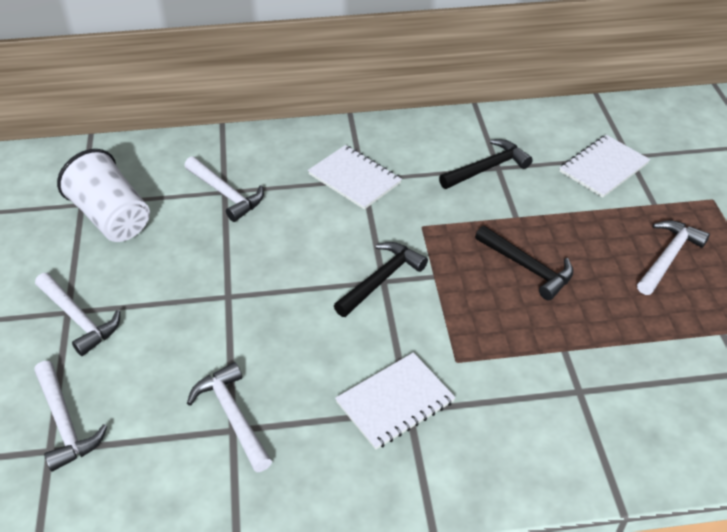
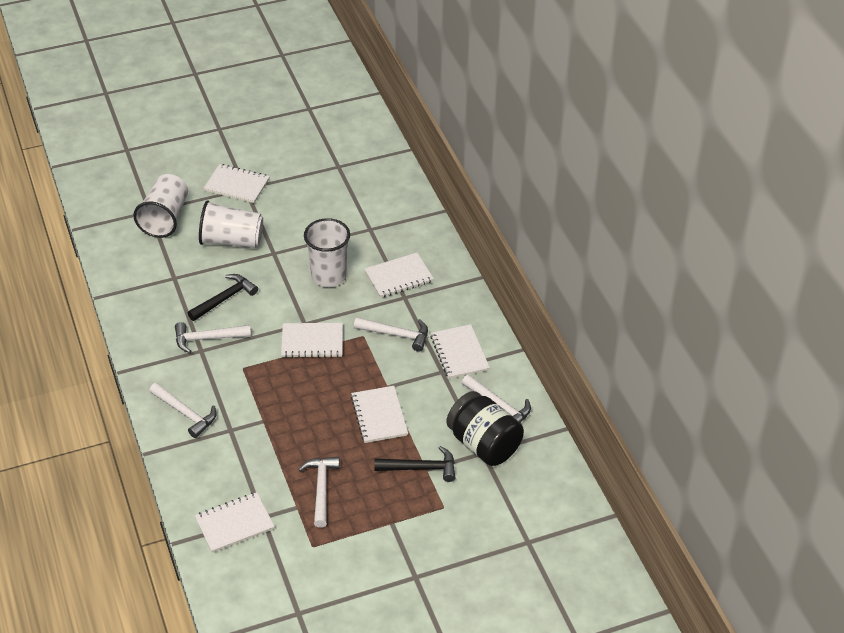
black hammer: 3 -> 2
black jar: 0 -> 1
white cup: 1 -> 3
white notebook: 3 -> 6

